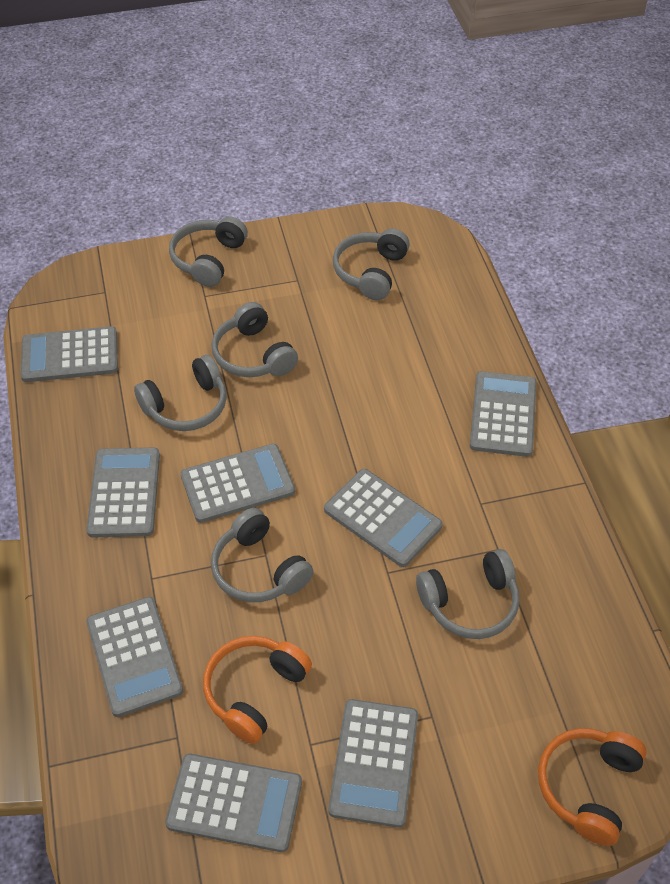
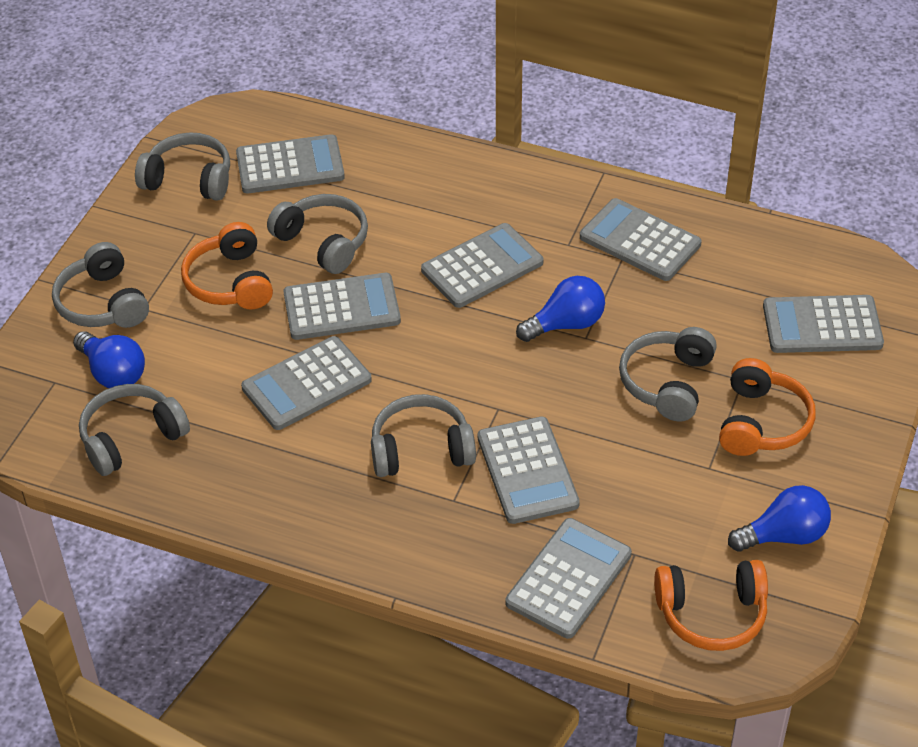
blue light bulb: 0 -> 3
orange headphones: 2 -> 3

